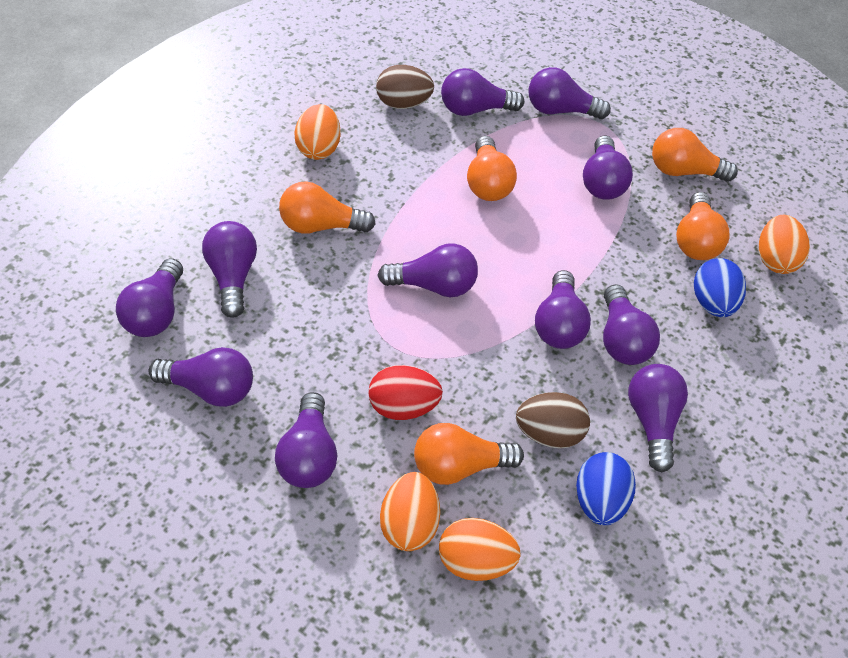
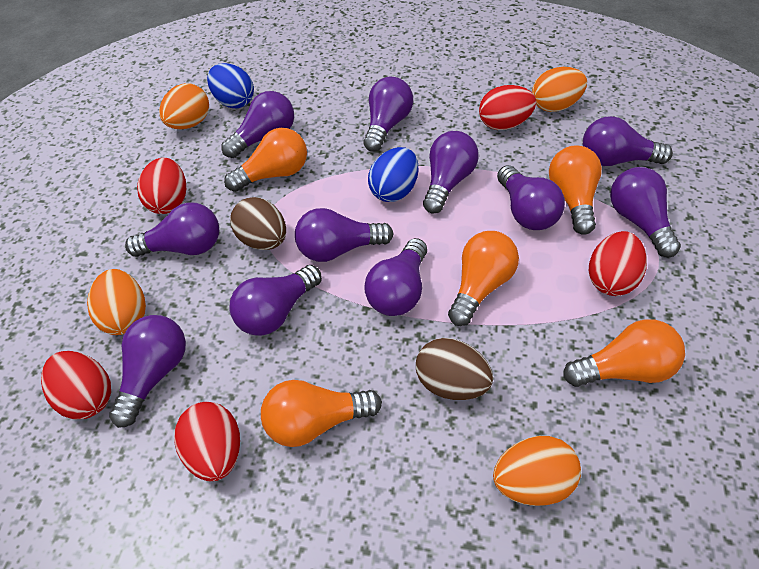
red egg: 1 -> 5

